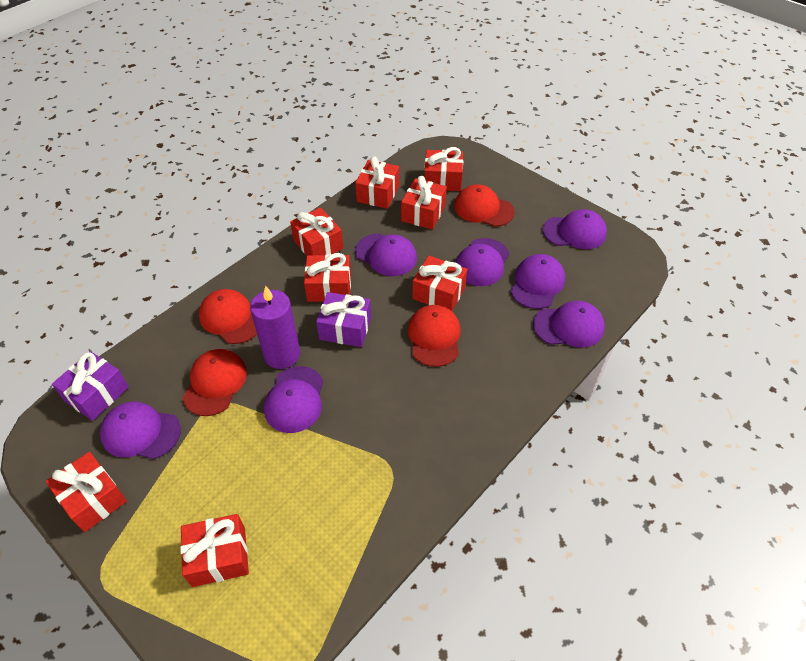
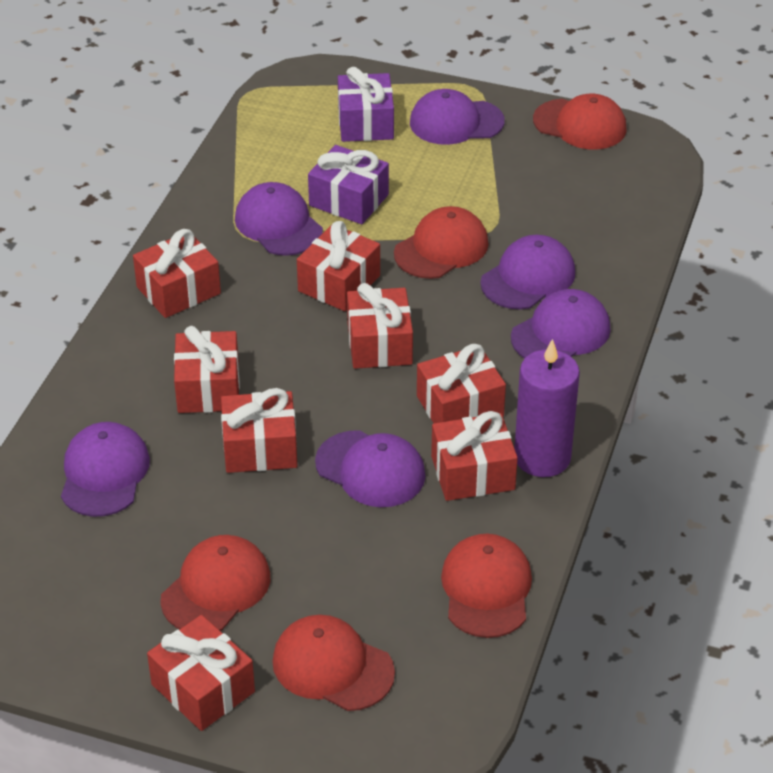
purple cap: 7 -> 6
red cap: 4 -> 5

